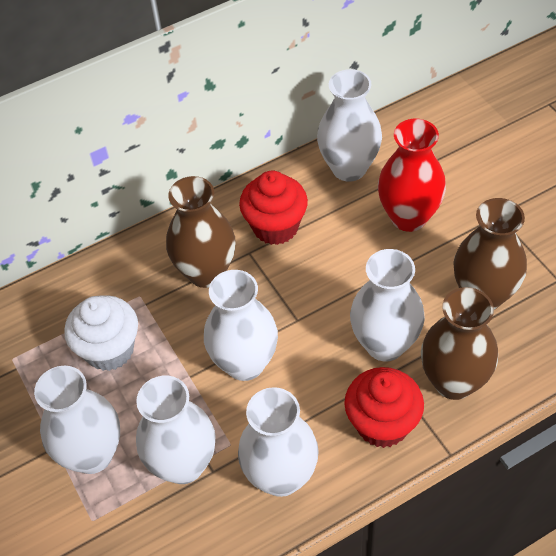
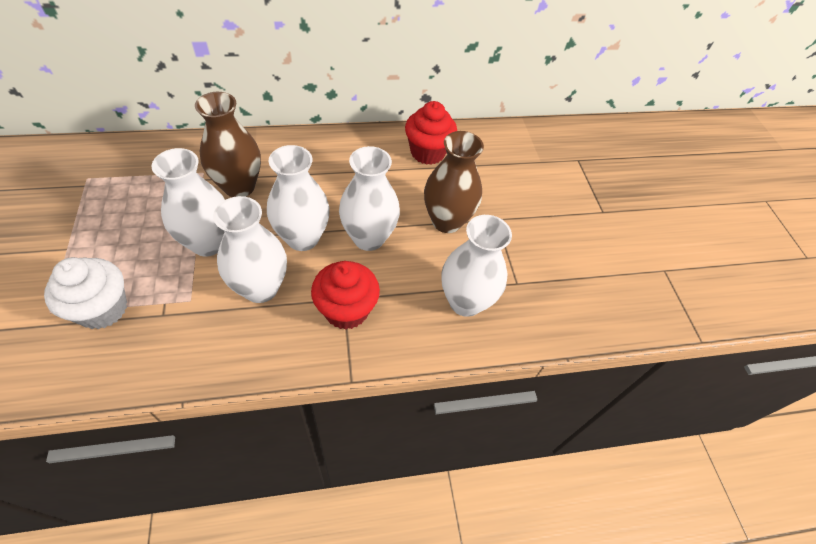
brown vase: 3 -> 2
red vase: 1 -> 0
white vase: 6 -> 5

